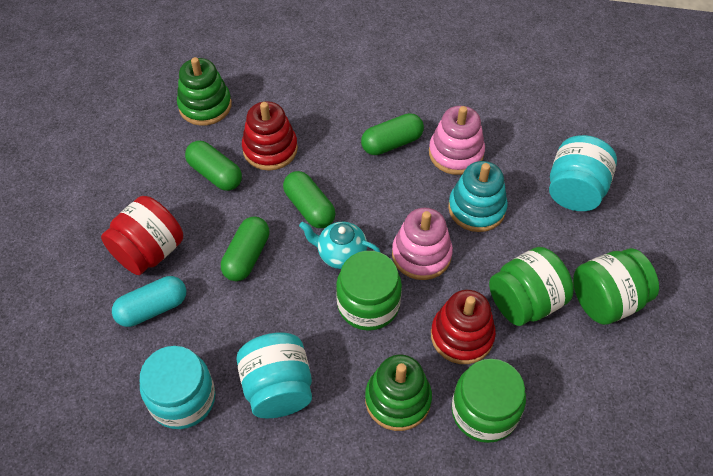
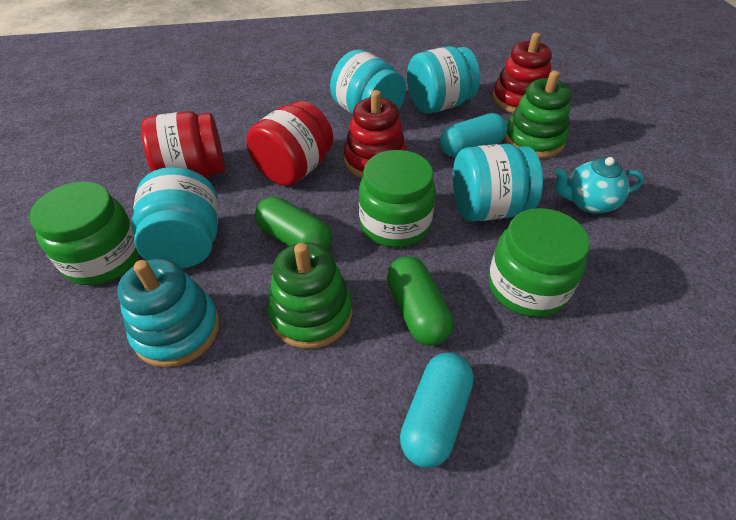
green capsule: 4 -> 2
green jar: 4 -> 3
pink stacking toy: 2 -> 0
red jar: 1 -> 2
turquoise capsule: 1 -> 2
turquoise jar: 3 -> 4

